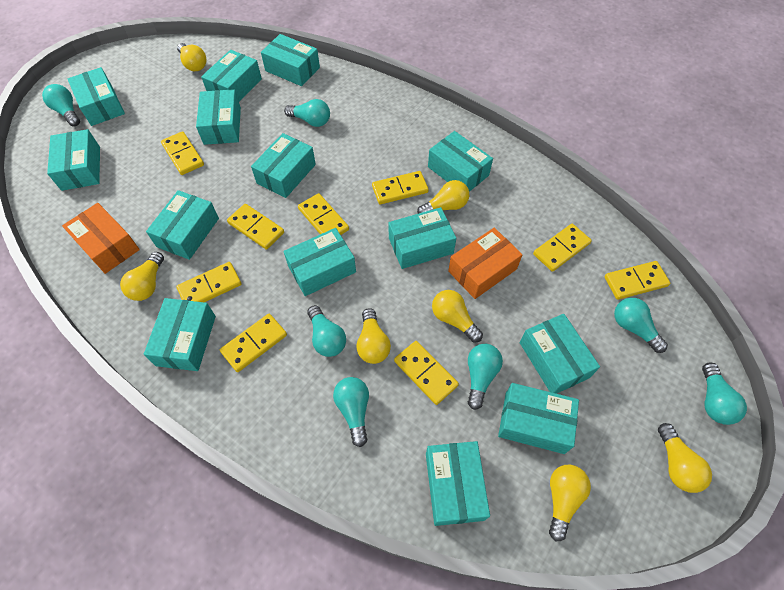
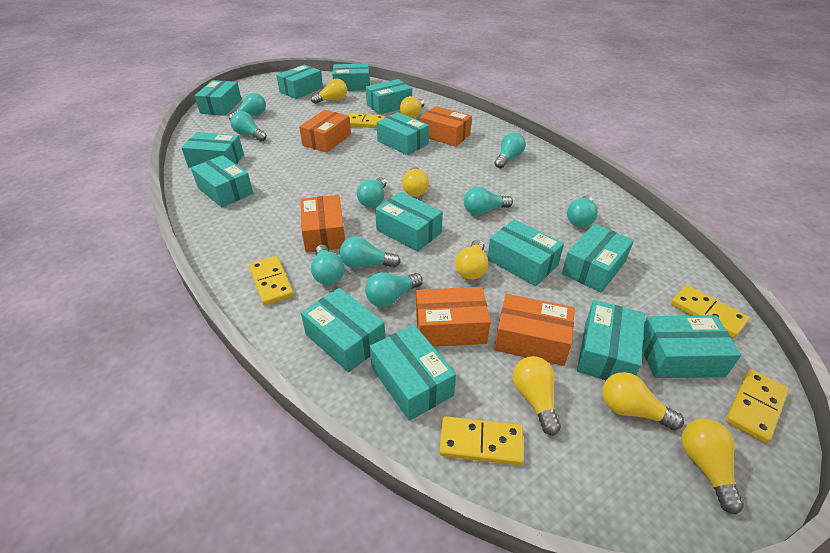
orange box: 2 -> 5
turquoise light bulb: 7 -> 9
yellow domino: 9 -> 5

